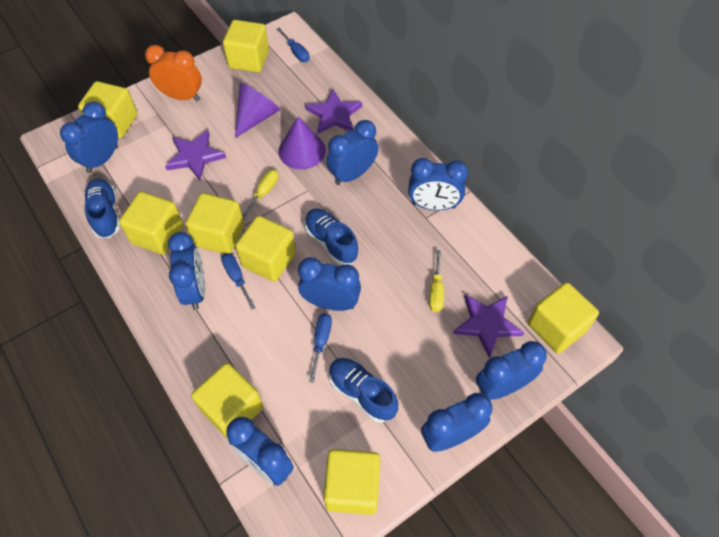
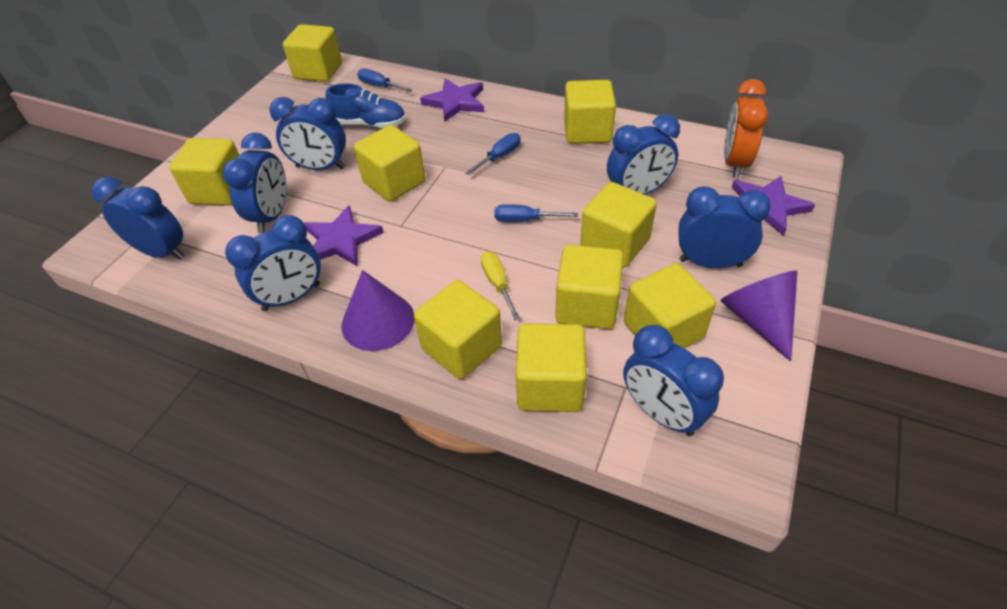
blue clock: 8 -> 7
blue shoe: 3 -> 1
yellow cube: 8 -> 9
yellow screwdriver: 2 -> 1

